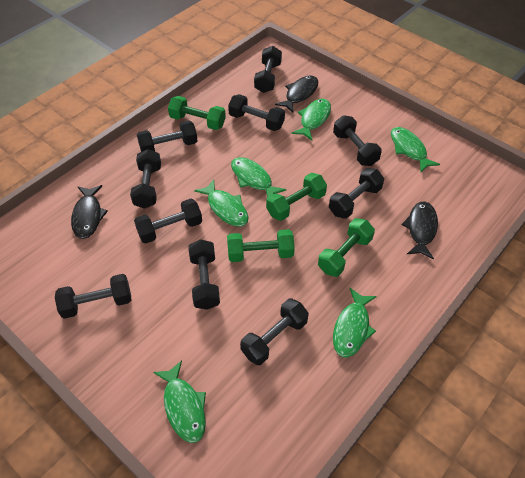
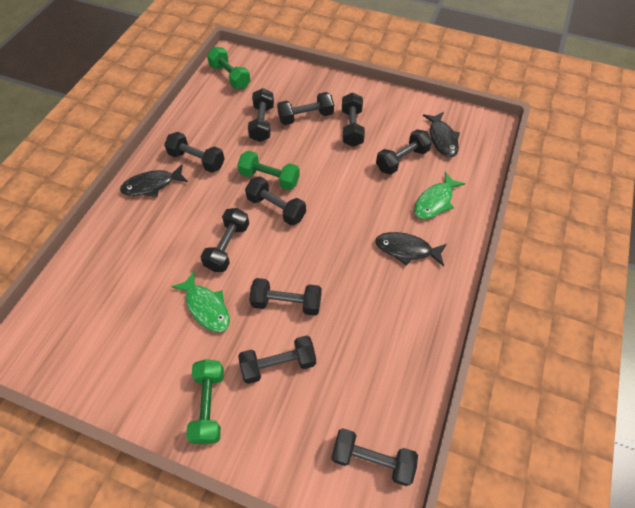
green dumbbell: 4 -> 3
green fish: 6 -> 2

